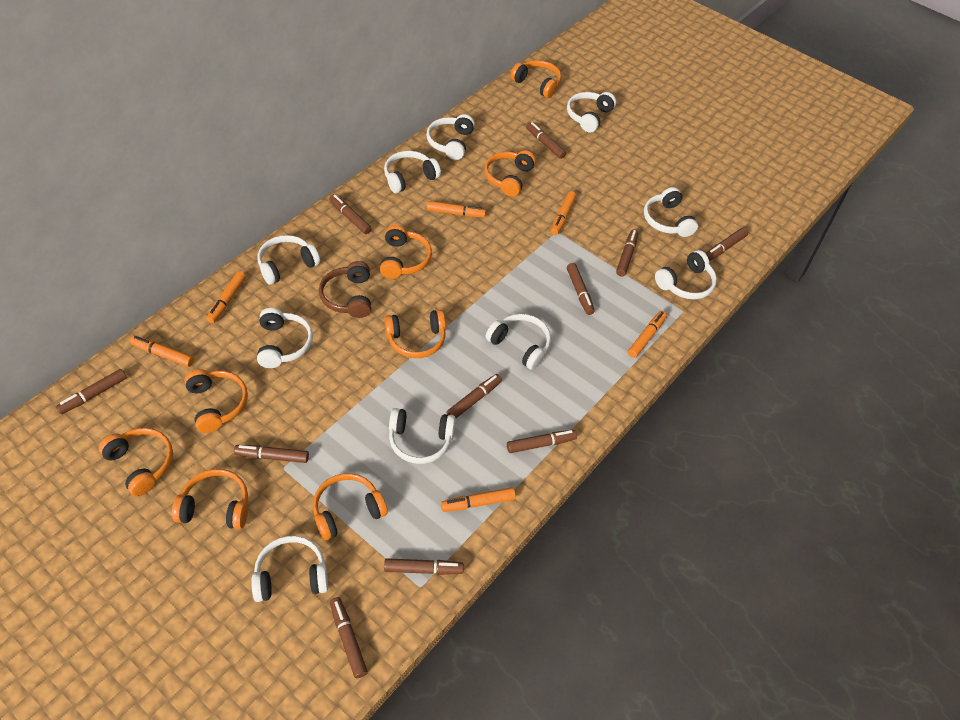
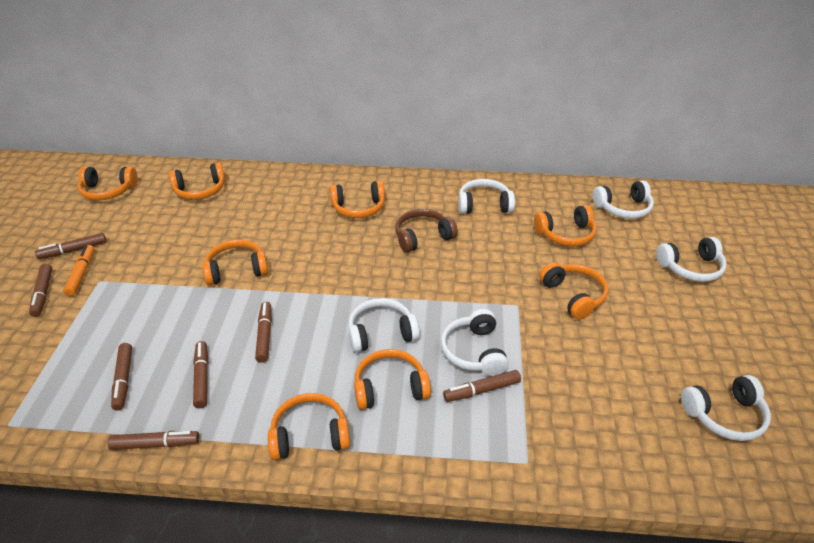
brown marker: 11 -> 7
orange marker: 6 -> 1
white headphones: 10 -> 6

